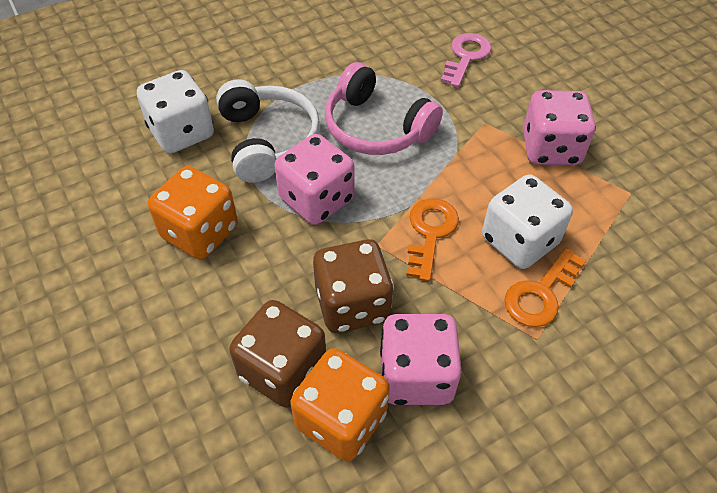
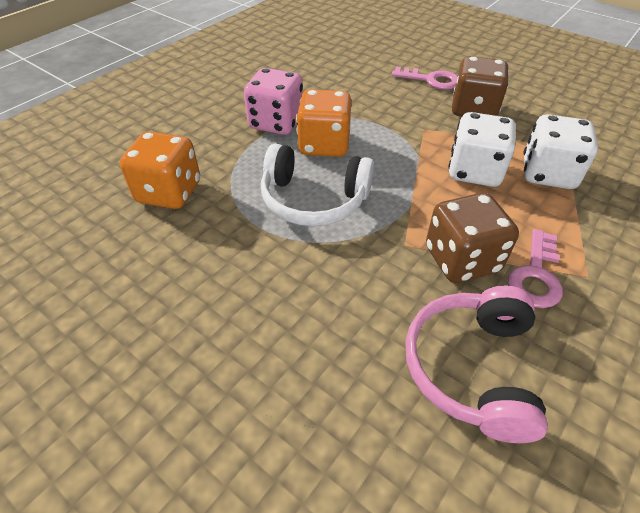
orange key: 2 -> 0
pink dice: 3 -> 1
pink key: 1 -> 2

